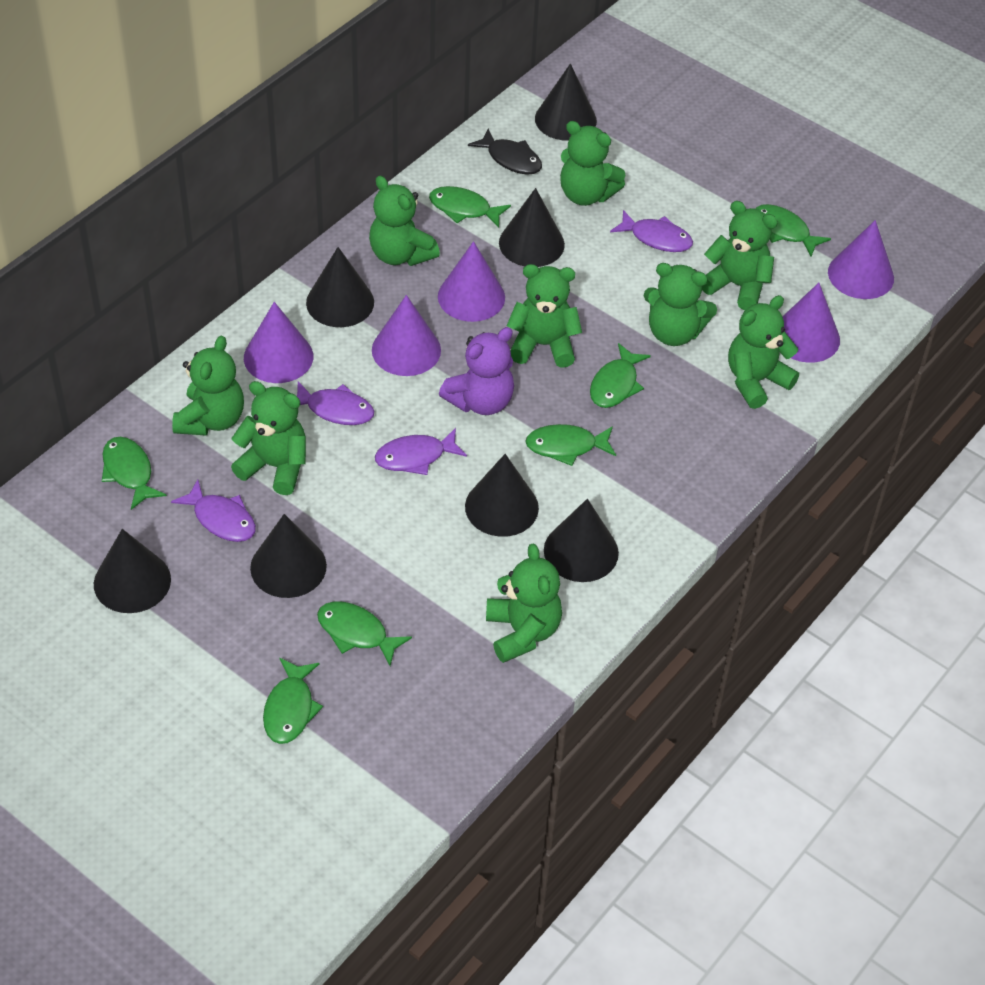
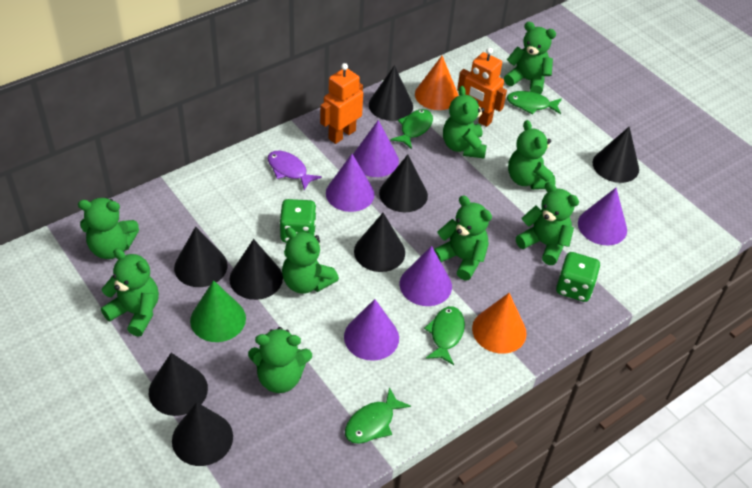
black cone: 7 -> 8
black fish: 1 -> 0
green cone: 0 -> 1
green dice: 0 -> 2
green fish: 7 -> 4
orange cone: 0 -> 2
orange robot: 0 -> 2
purple fish: 4 -> 1
purple teddy bear: 1 -> 0

